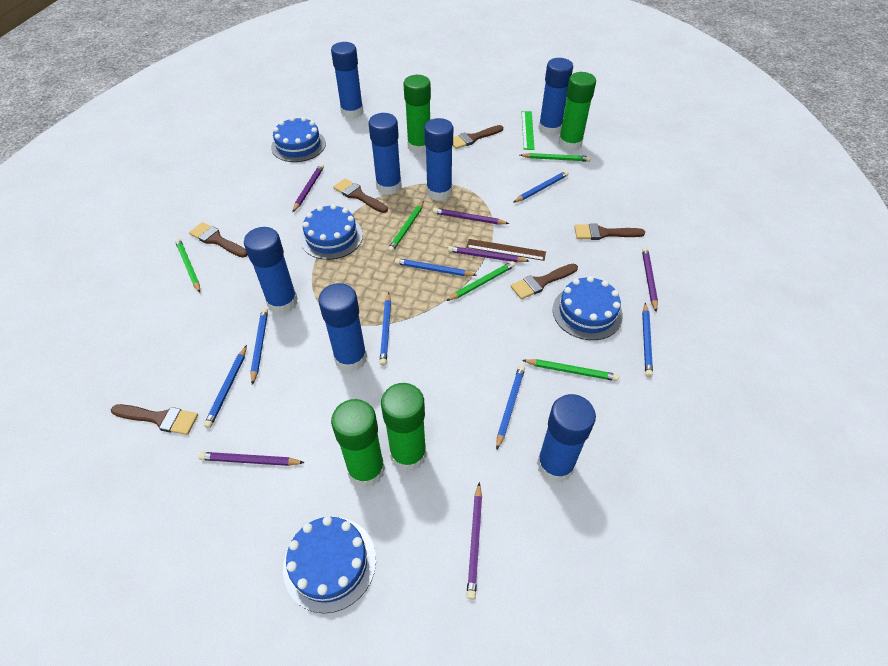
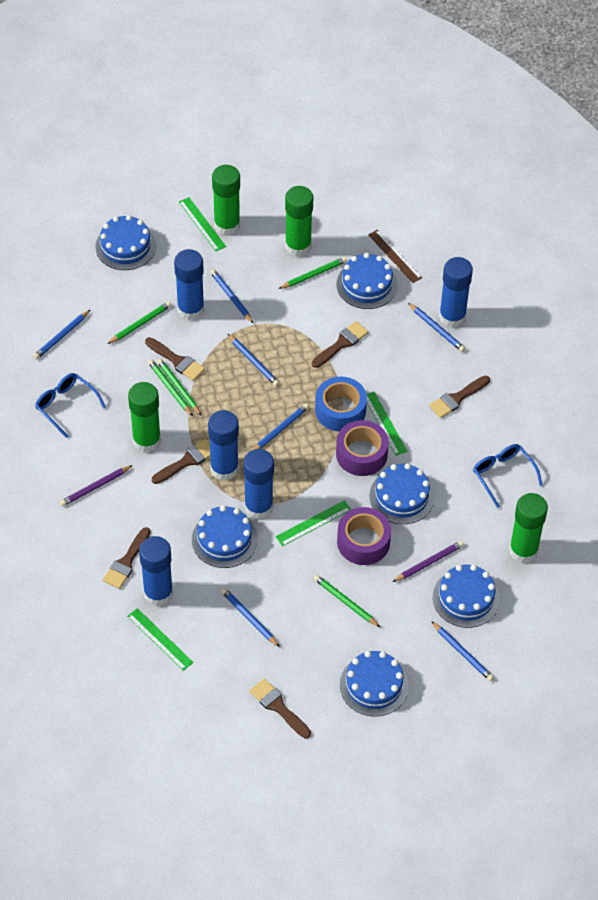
blue cake: 4 -> 6
blue glasses: 0 -> 2
blue glue stick: 7 -> 5
blue tape: 0 -> 1
green ruler: 1 -> 4
purple pencil: 6 -> 2
purple tape: 0 -> 2

